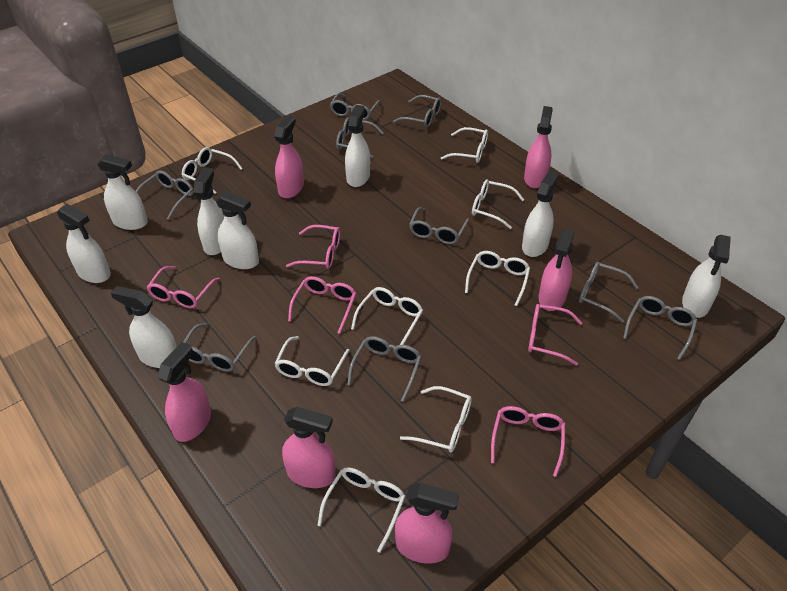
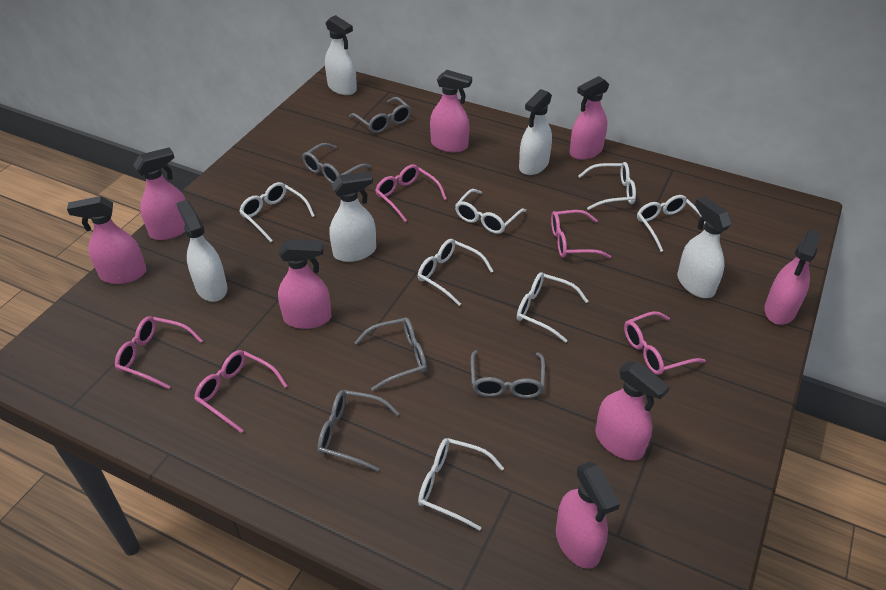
grey glasses: 9 -> 5
pink spray bottle: 6 -> 8
white glasses: 8 -> 7
white spray bottle: 8 -> 5

